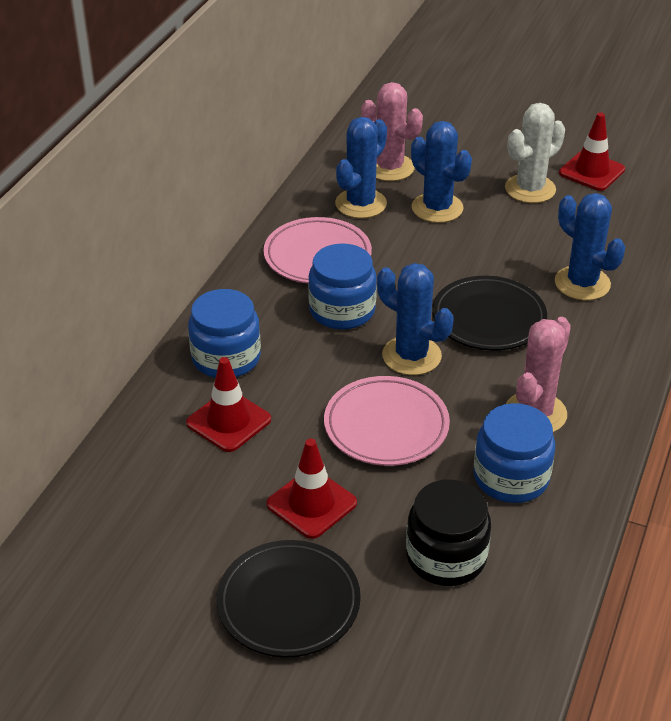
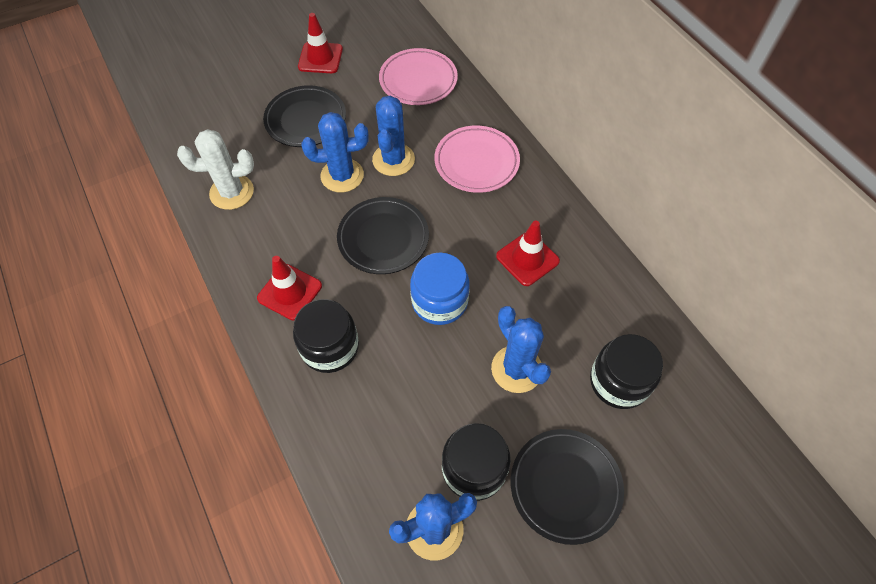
black jar: 1 -> 3
black plate: 2 -> 3
blue jar: 3 -> 1
pink cactus: 2 -> 0

